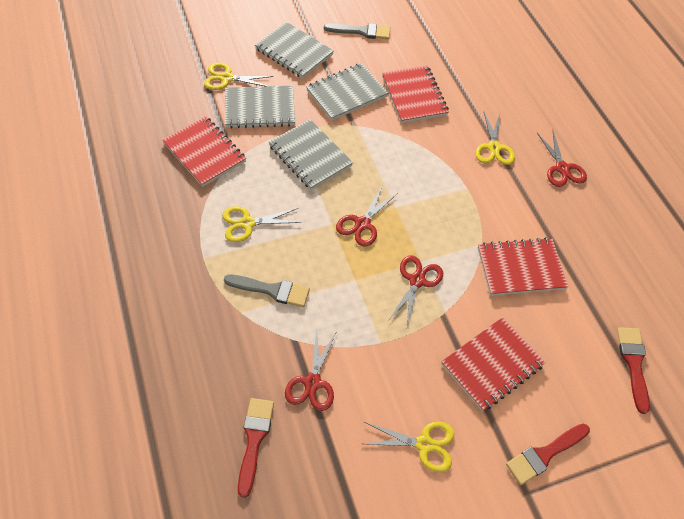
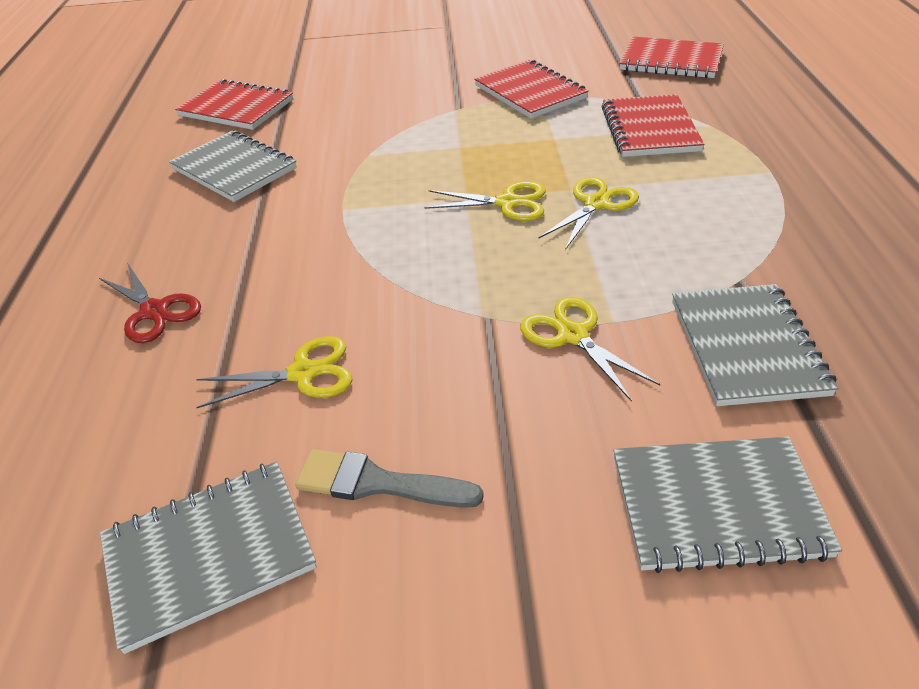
grey brush: 2 -> 1
red brush: 3 -> 0
red scissors: 4 -> 1

